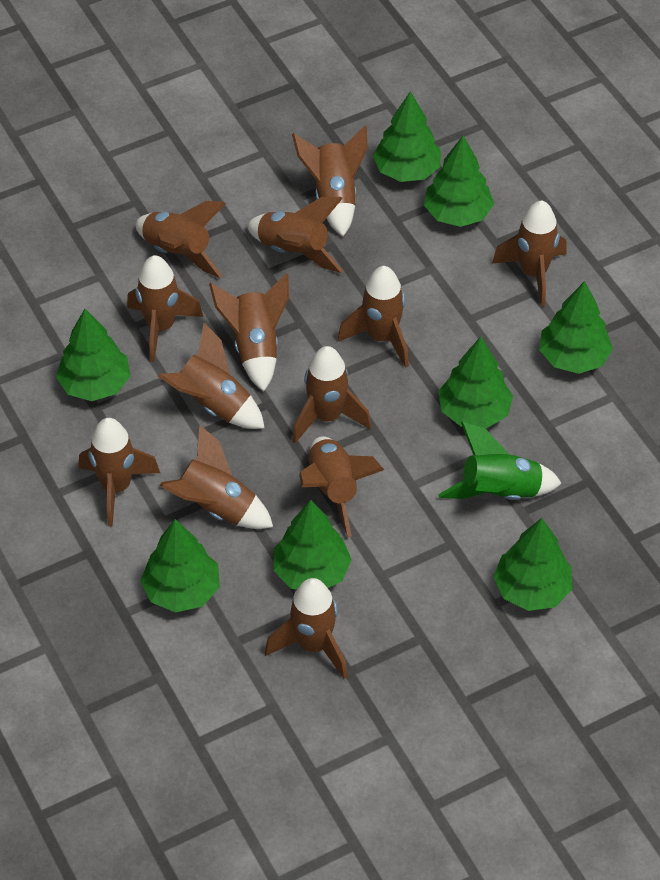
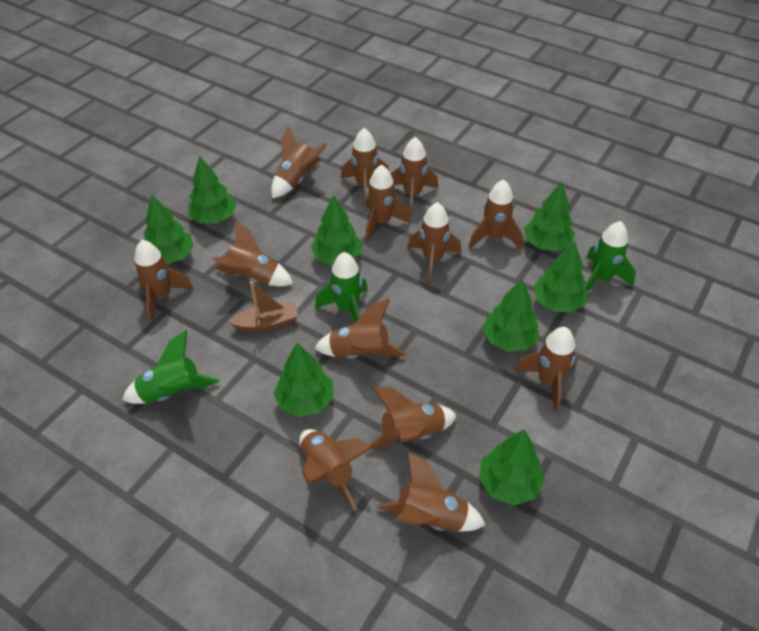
brown boat: 0 -> 1
green rocket: 1 -> 3

